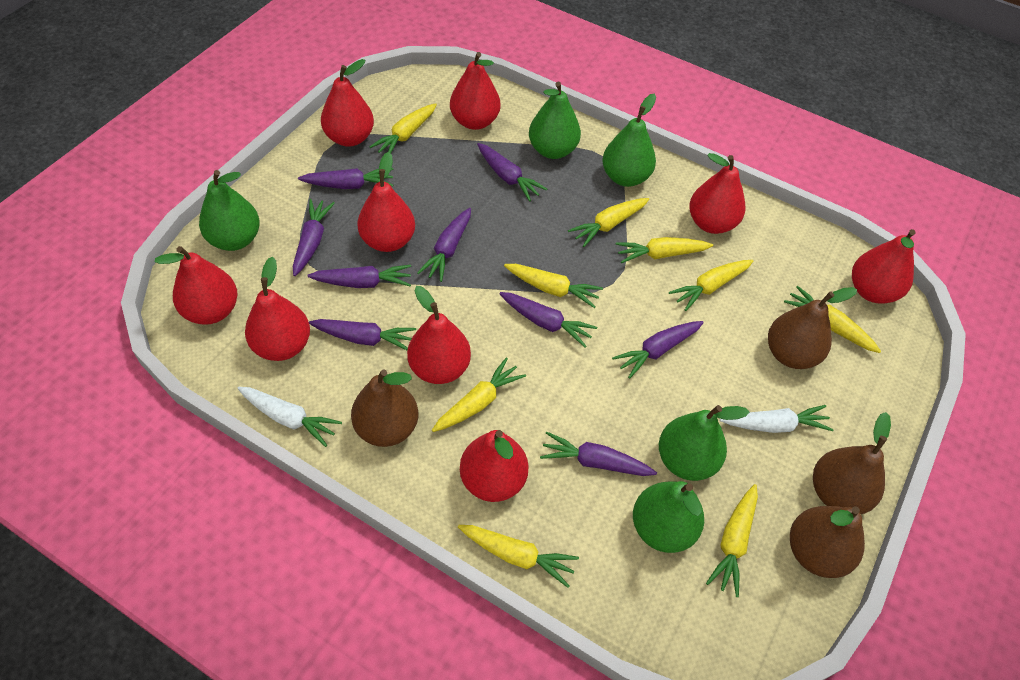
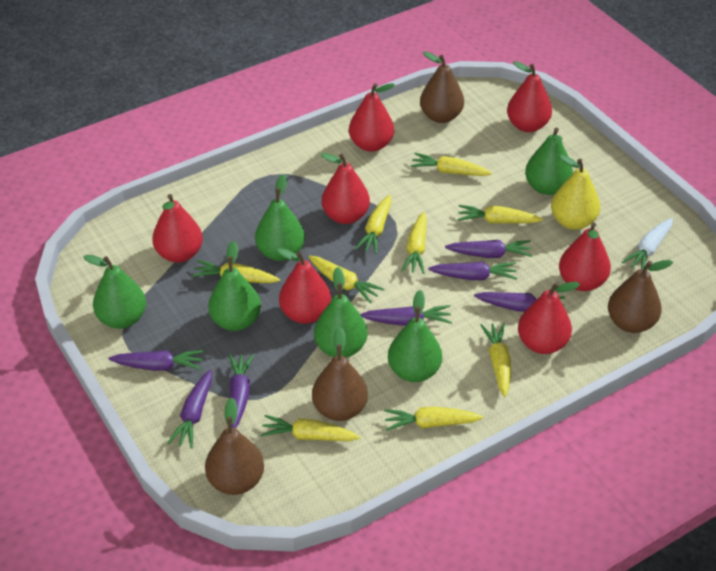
green pear: 5 -> 6
purple carrot: 9 -> 7
red pear: 9 -> 7
white carrot: 2 -> 1
yellow pear: 0 -> 1

